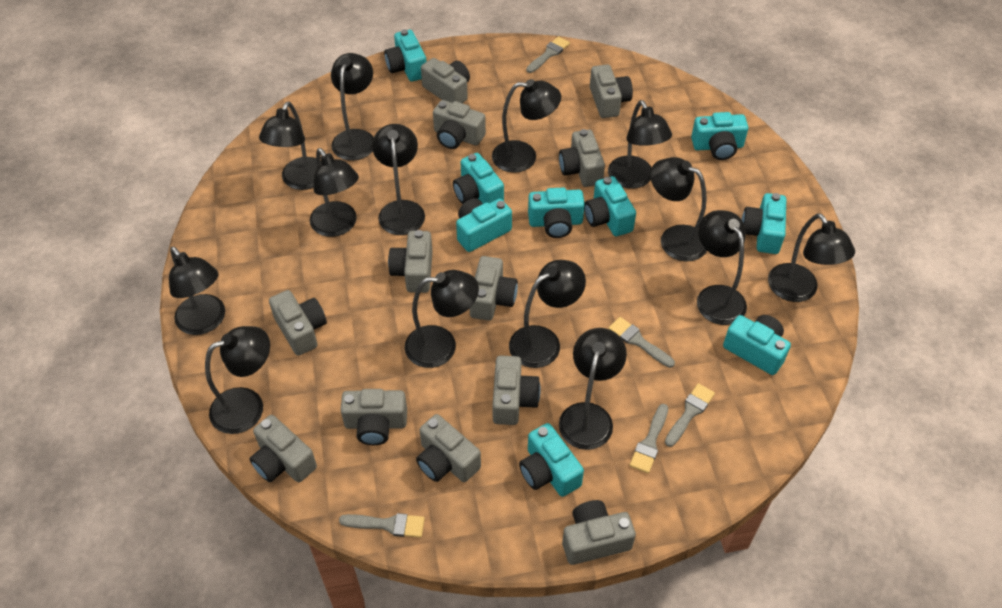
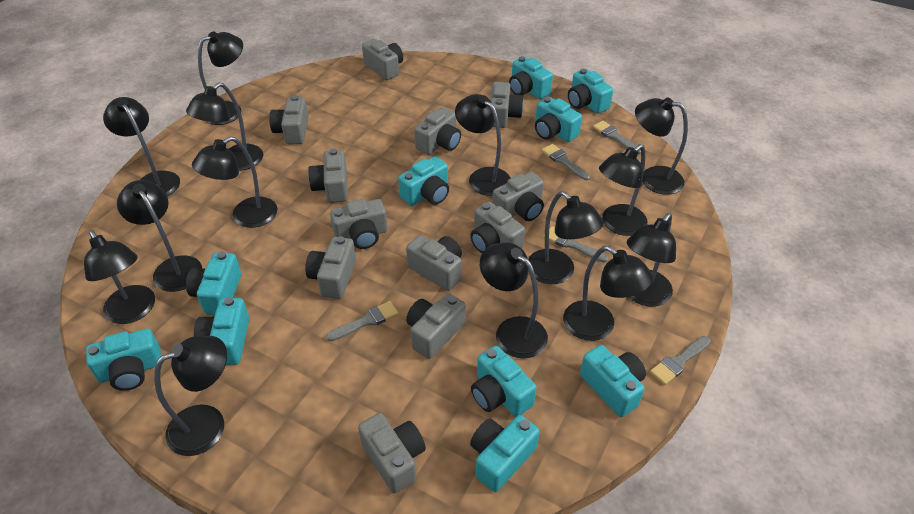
turquoise camera: 9 -> 10

